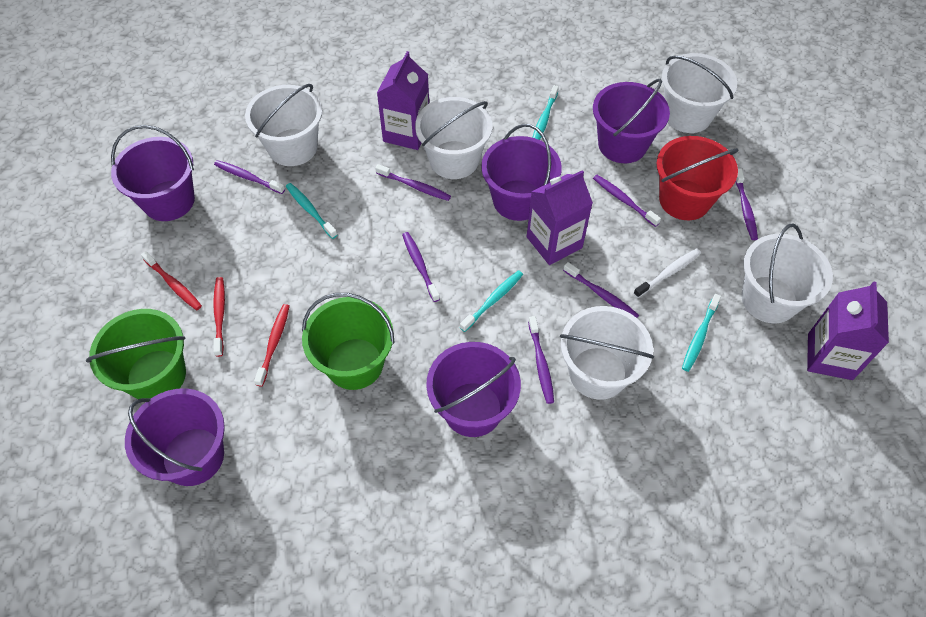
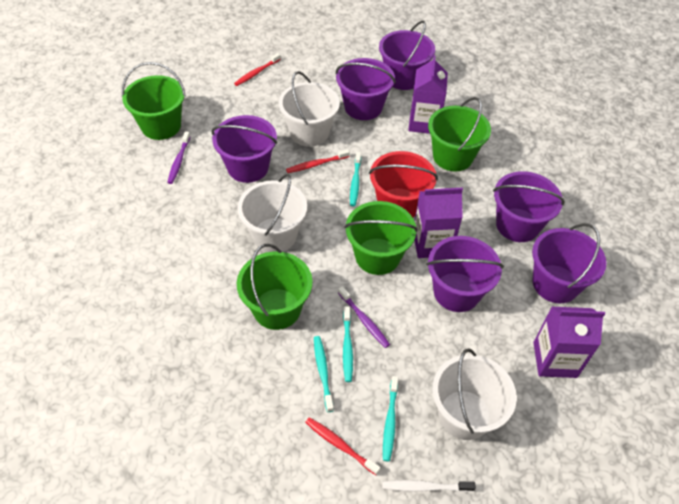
green bucket: 2 -> 4
purple bucket: 5 -> 6
purple toothbrush: 7 -> 2
white bucket: 5 -> 3

